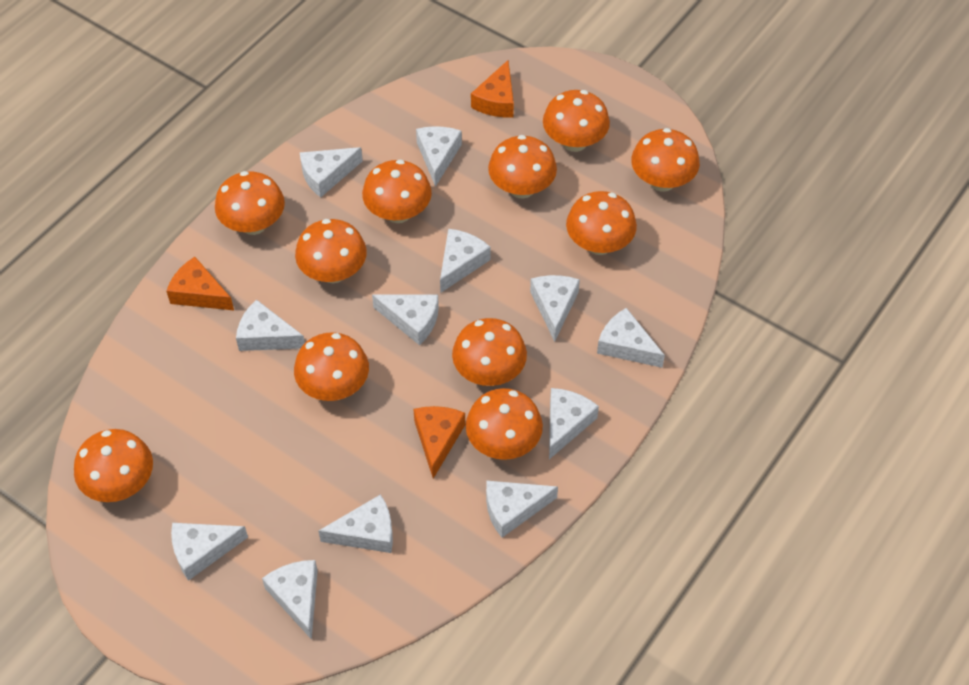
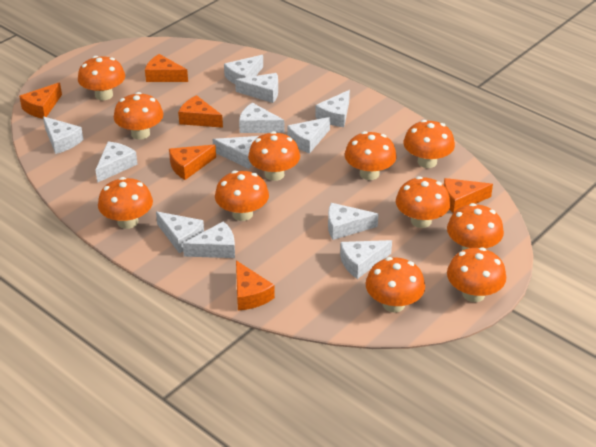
orange cheese: 3 -> 6

